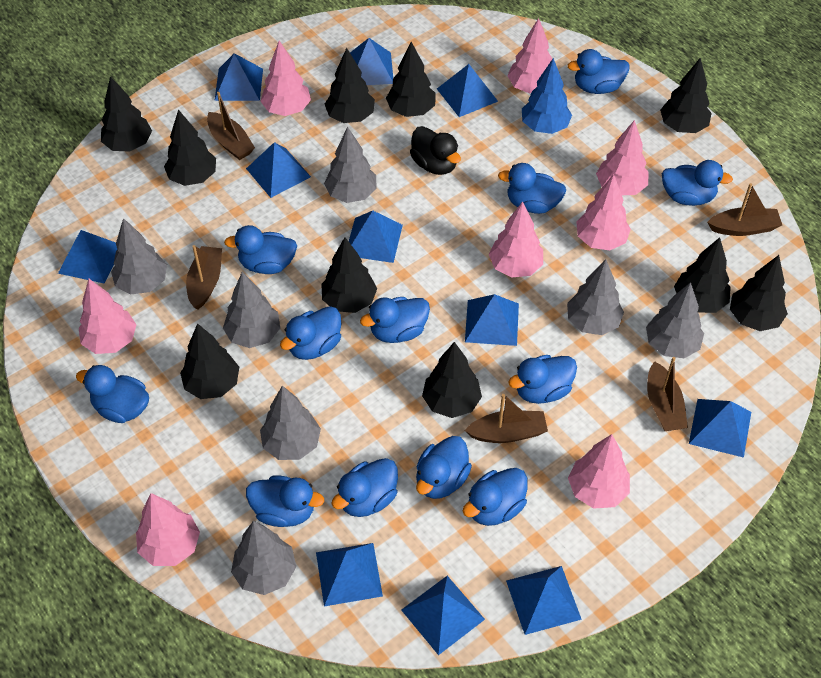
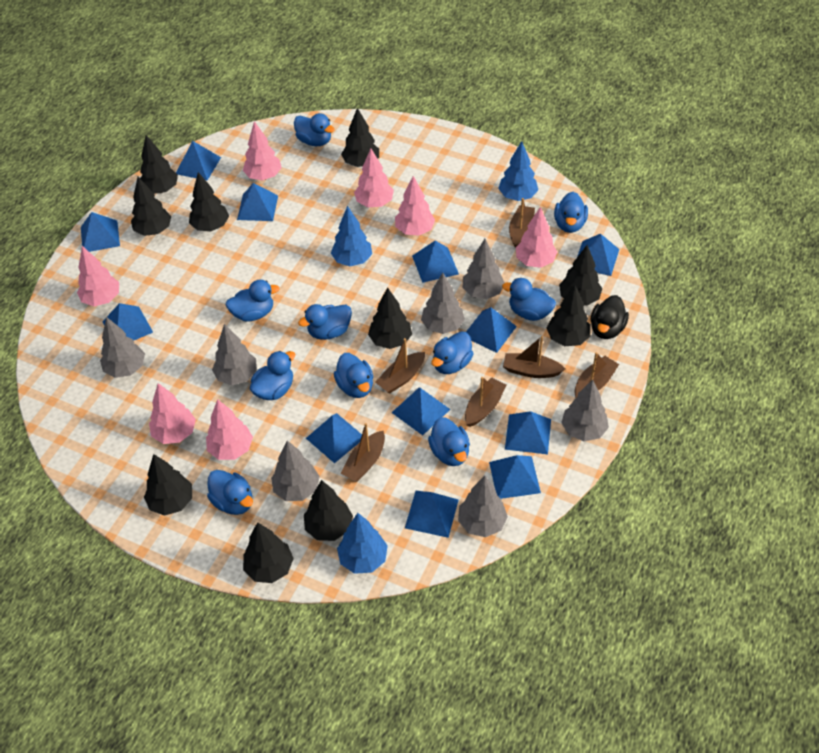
blue duck: 12 -> 10
blue pyramid: 11 -> 12
blue tree: 1 -> 3
brown boat: 5 -> 6
pink tree: 8 -> 7

